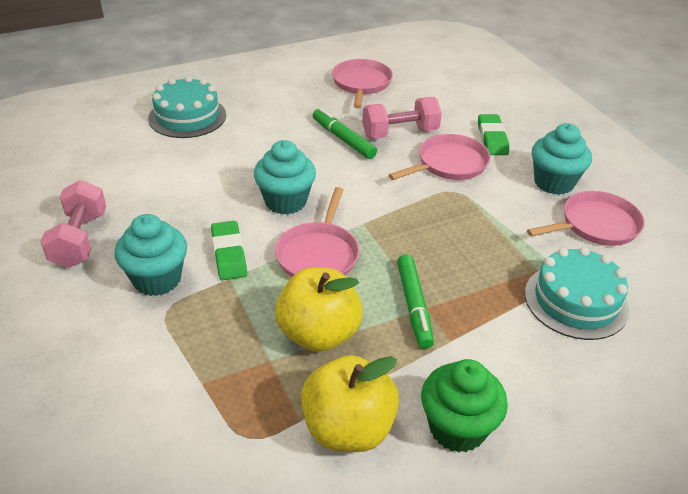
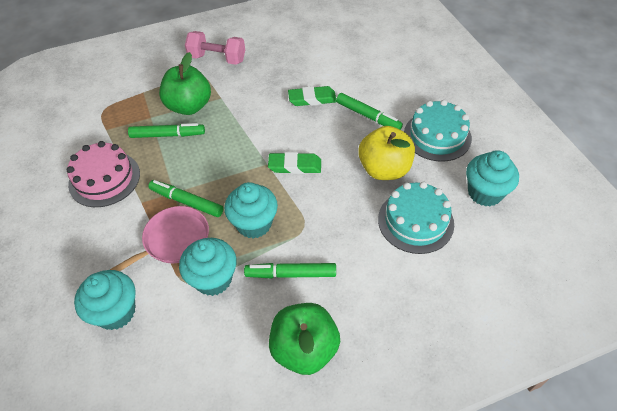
green apple: 0 -> 2
green cupcake: 1 -> 0
green marker: 2 -> 4
pink cake: 0 -> 1
pink dumbbell: 2 -> 1
pink pan: 4 -> 1
turquoise cupcake: 3 -> 4
yellow apple: 2 -> 1

